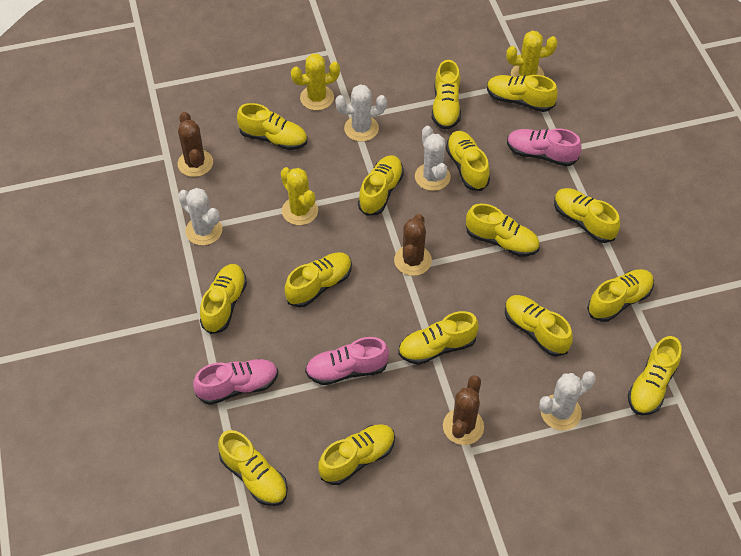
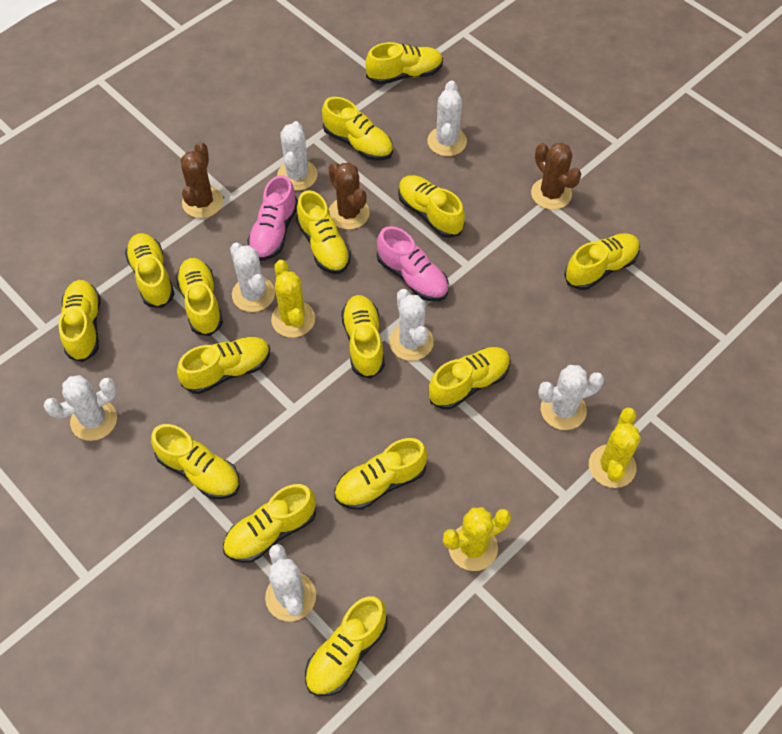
pink shoe: 3 -> 2
white cactus: 4 -> 7

